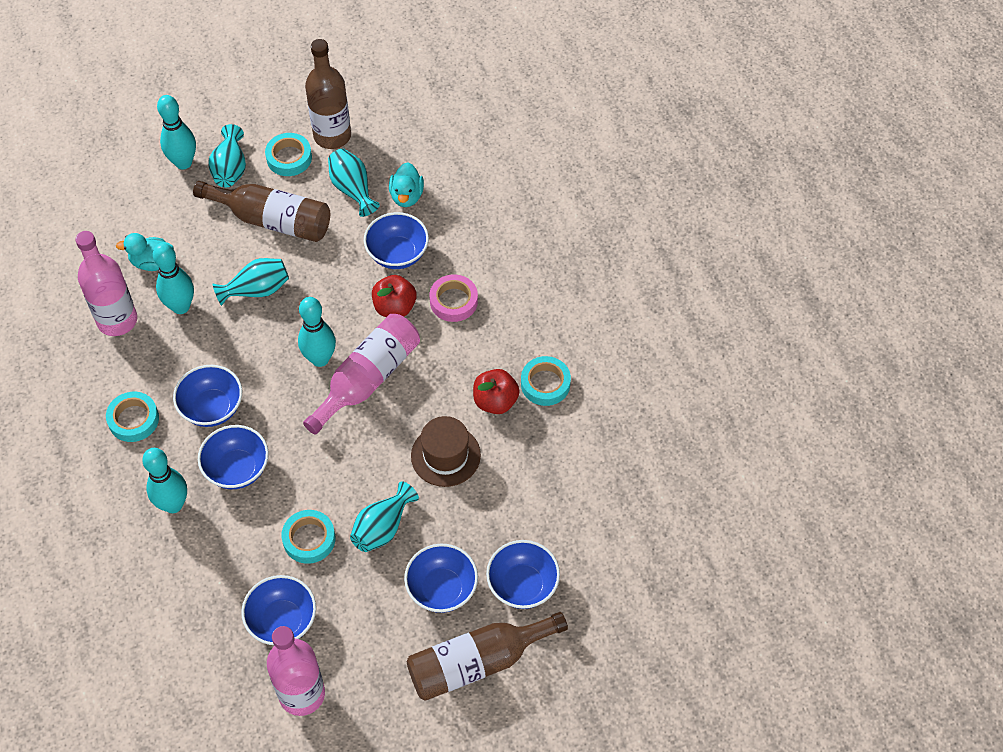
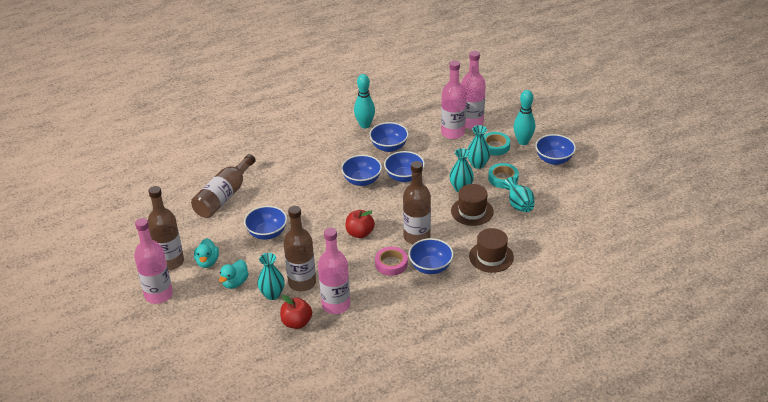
brown bottle: 3 -> 4
brown hat: 1 -> 2
pink bottle: 3 -> 4
turquoise bowling pin: 4 -> 2
turquoise tape: 4 -> 2

